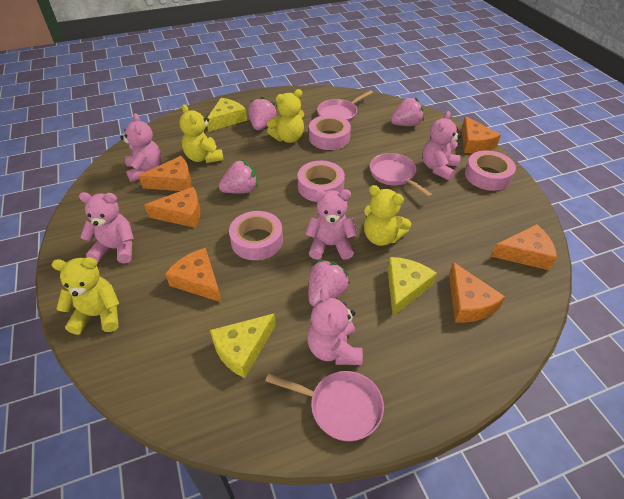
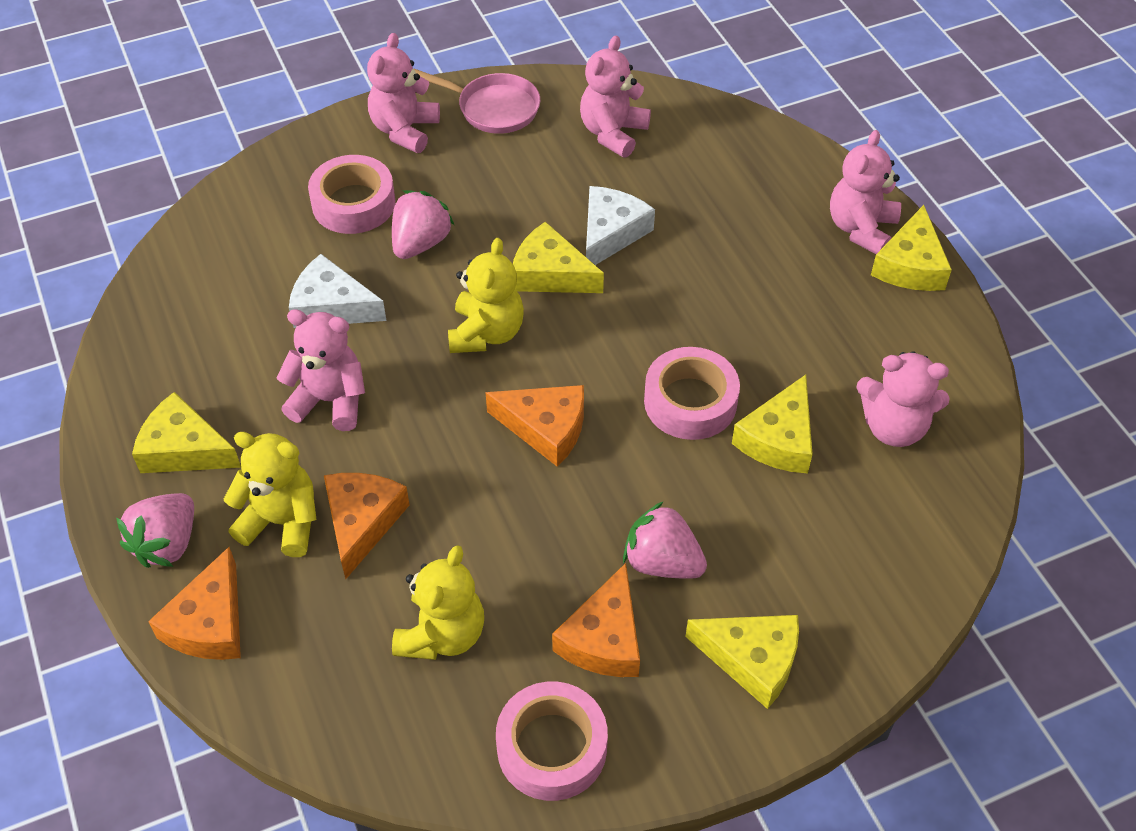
orange cheese: 6 -> 4
pink pan: 3 -> 1
pink strawberry: 4 -> 3
pink tape: 4 -> 3
white cheese: 0 -> 2
yellow cheese: 3 -> 5
yellow teddy bear: 4 -> 3

